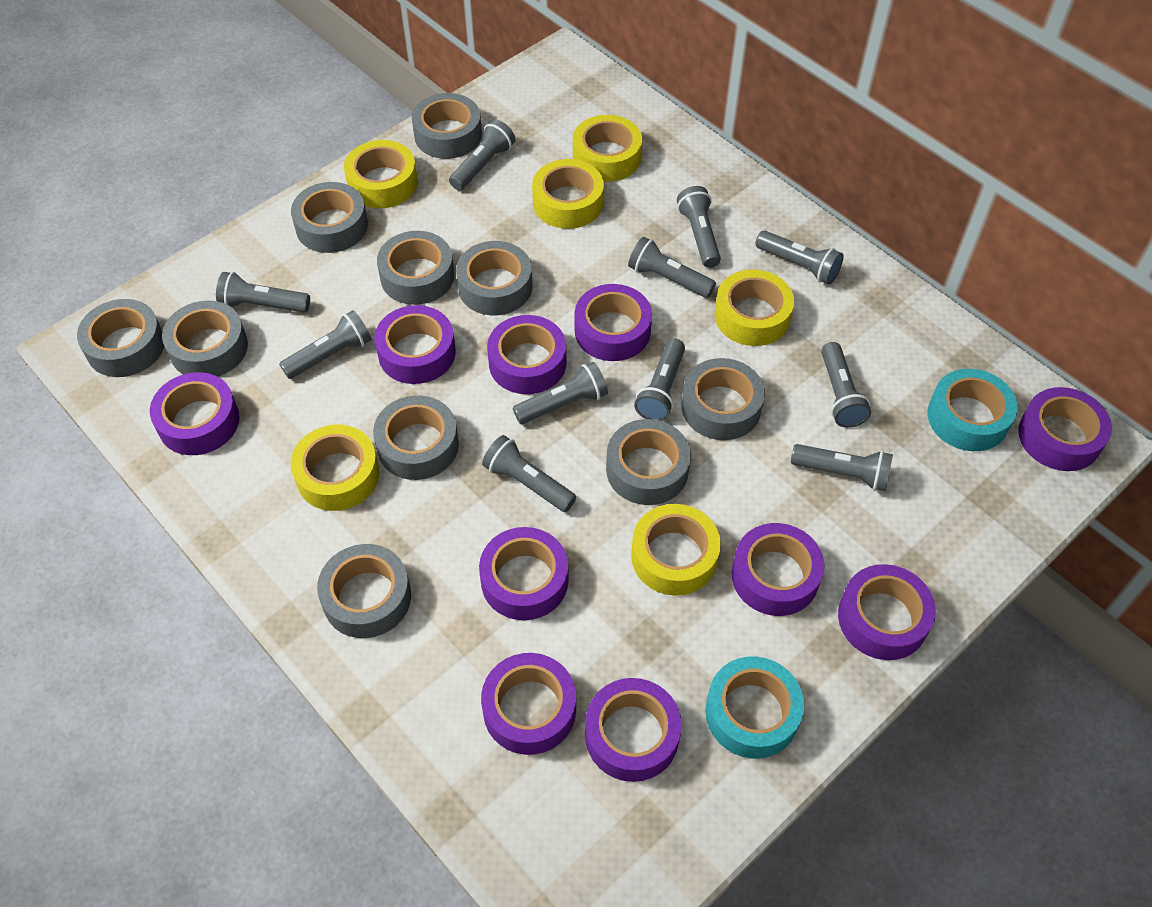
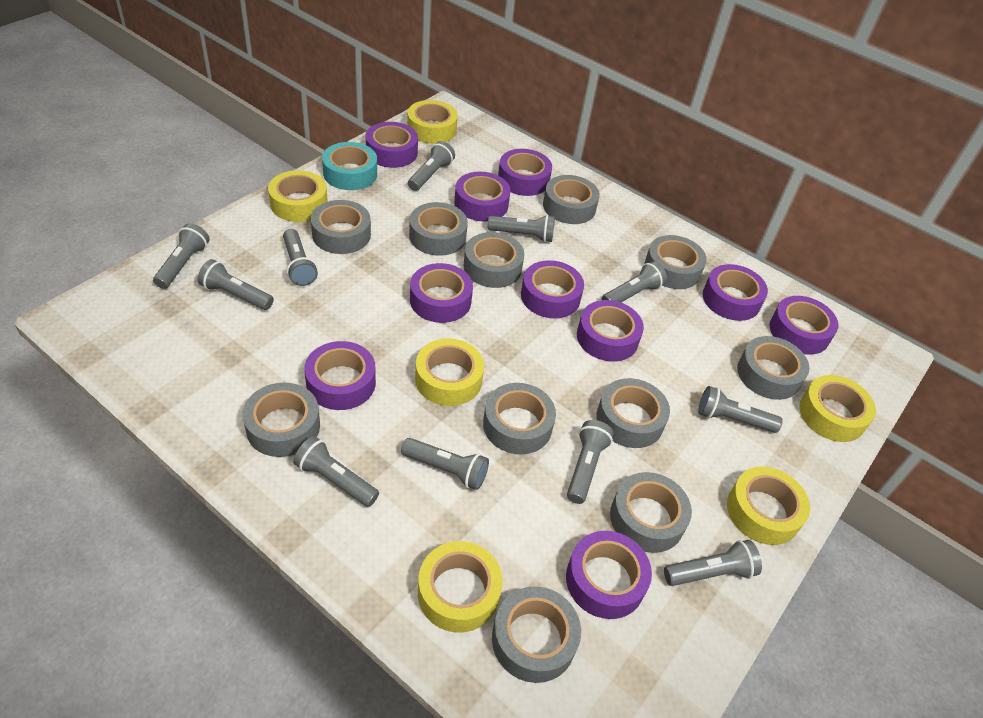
grey tape: 10 -> 11
turquoise tape: 2 -> 1

